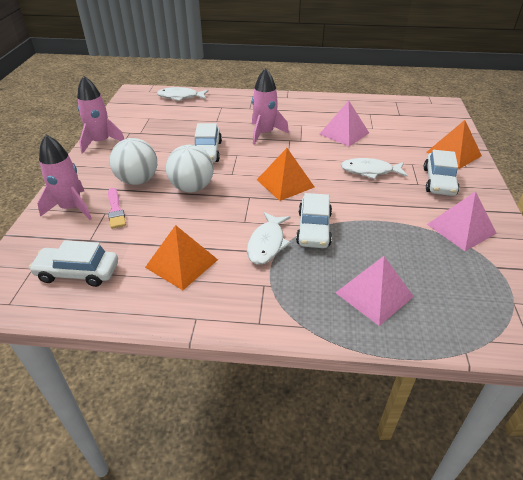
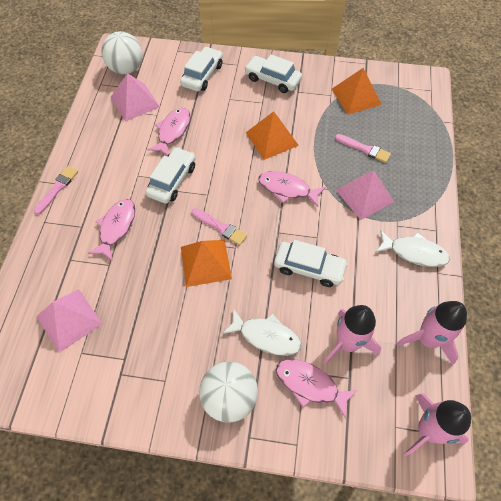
pink brush: 1 -> 3
pink fish: 0 -> 4
white fish: 3 -> 2

